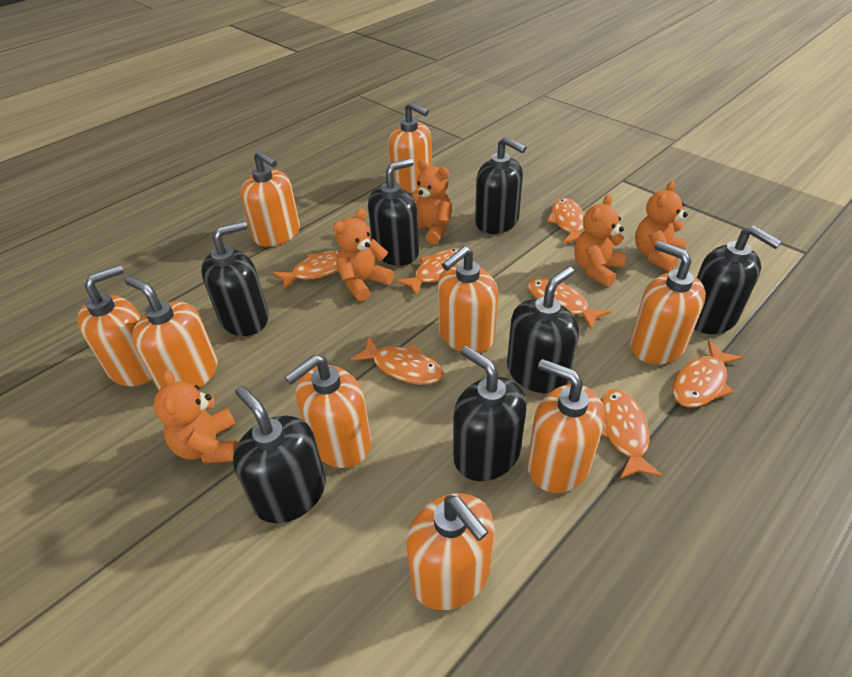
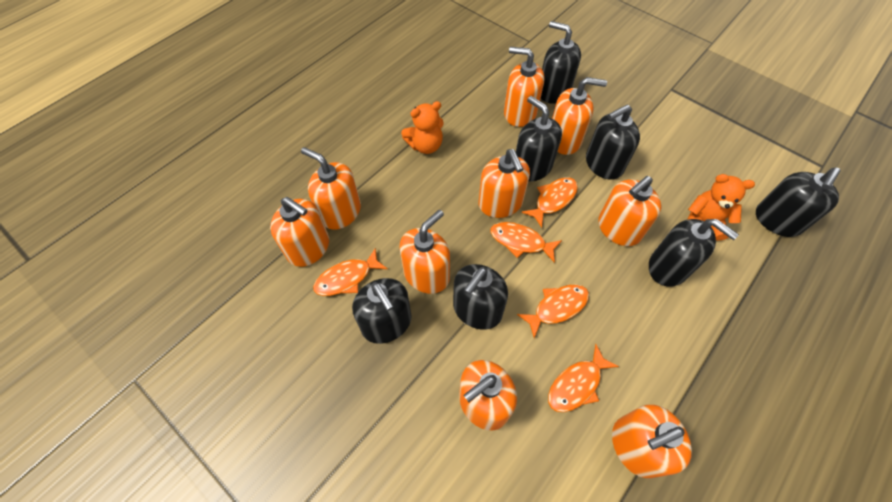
orange fish: 7 -> 5
orange teddy bear: 5 -> 2

